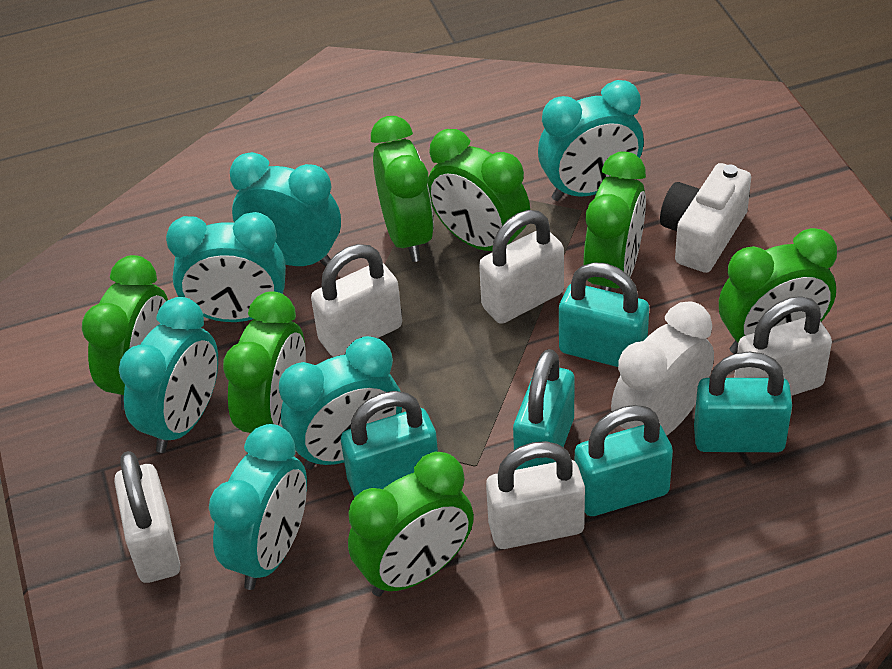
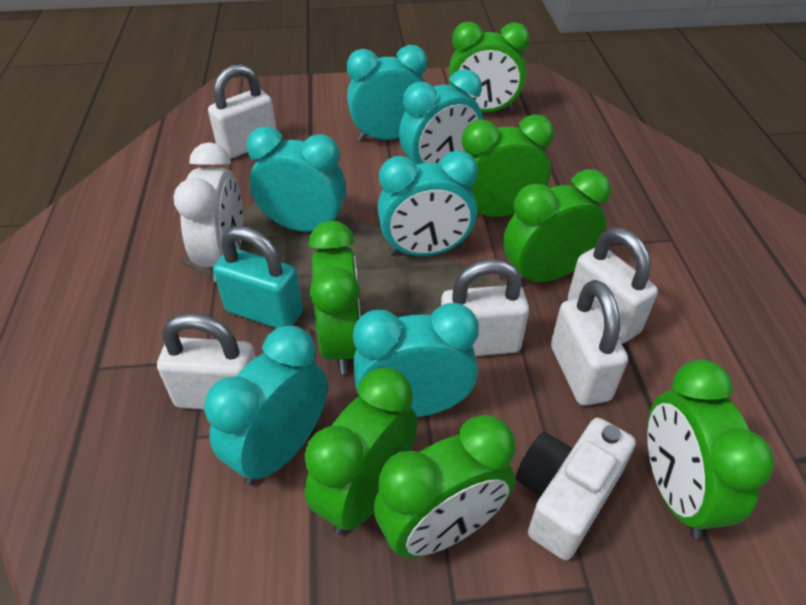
turquoise padlock: 5 -> 1

